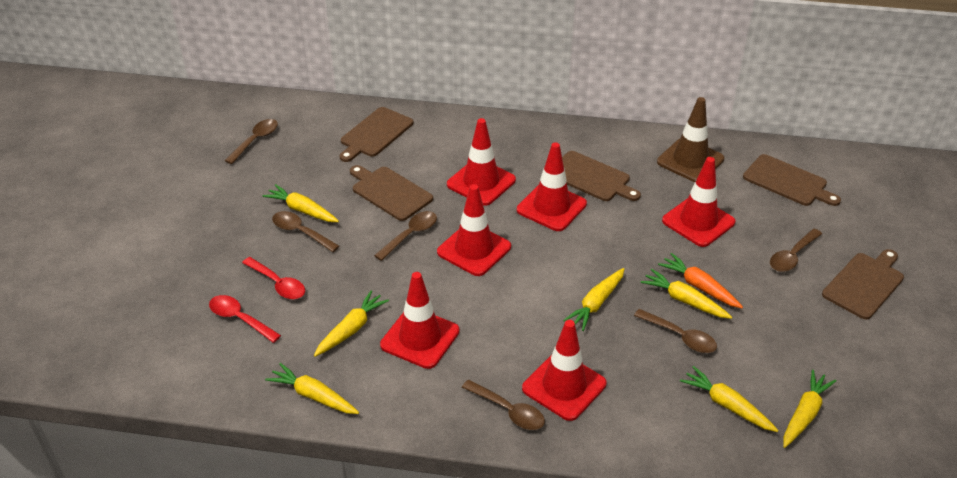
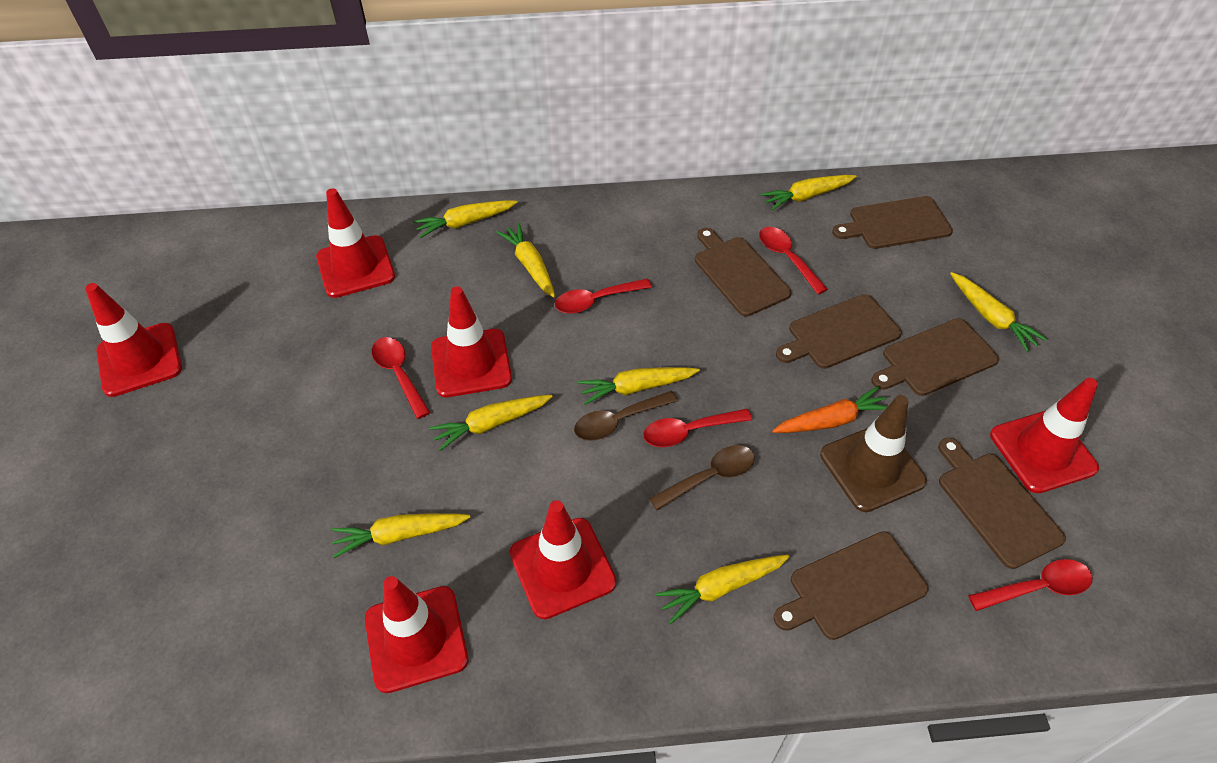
brown cutting board: 5 -> 6
brown spoon: 6 -> 2
red spoon: 2 -> 5
yellow carrot: 7 -> 8

